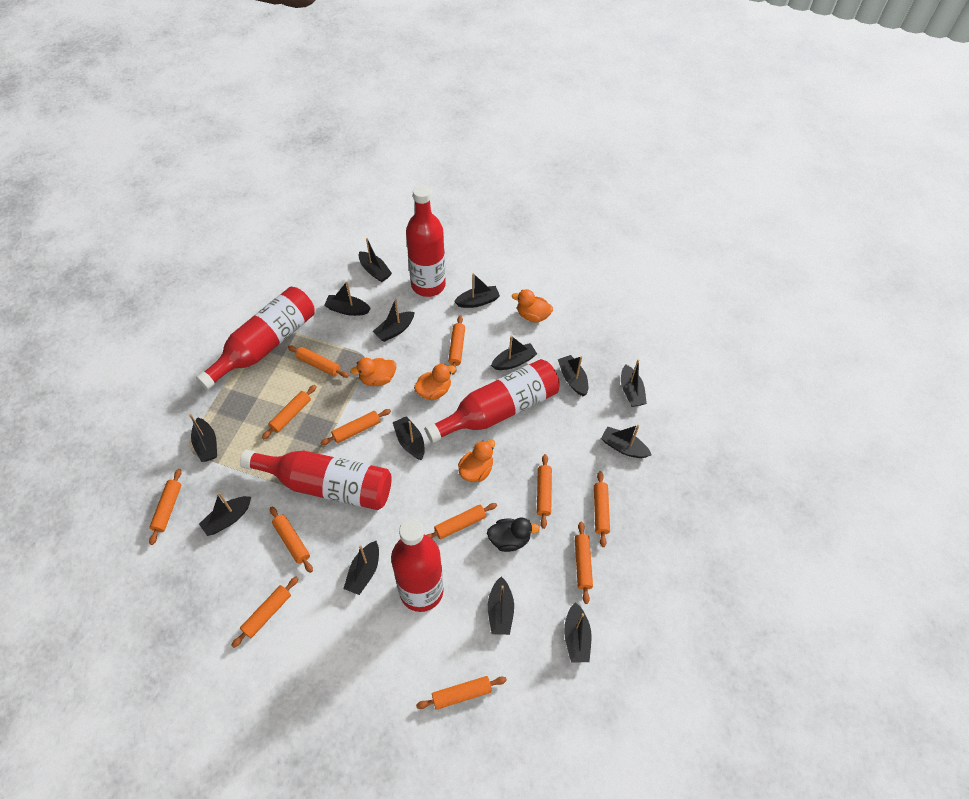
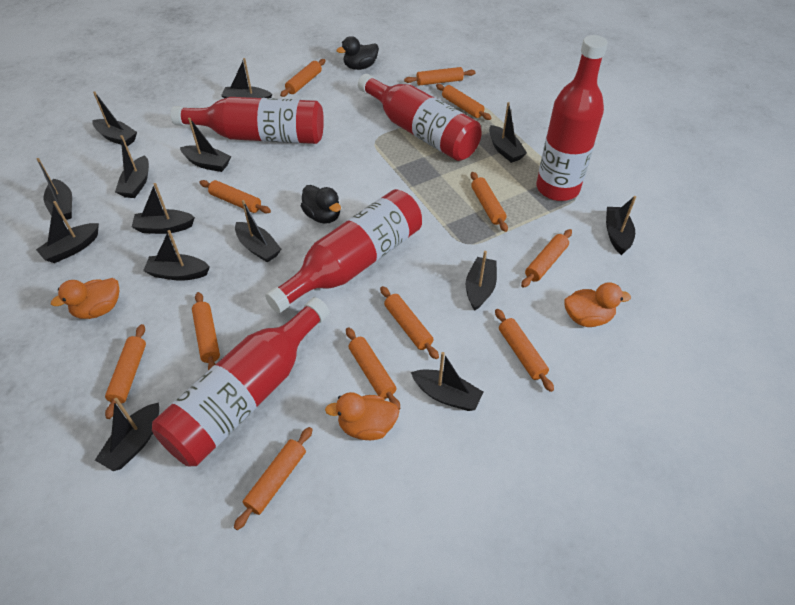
black duck: 1 -> 2
orange duck: 4 -> 3

